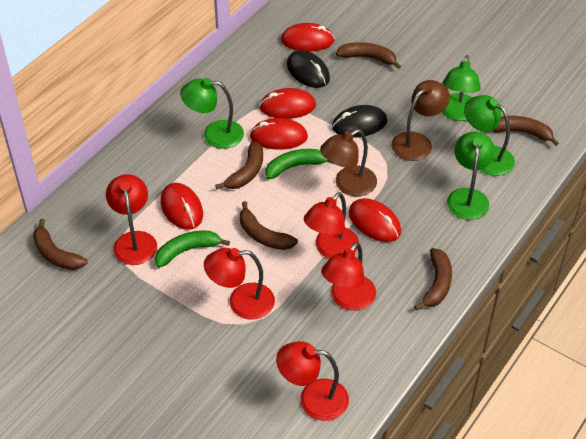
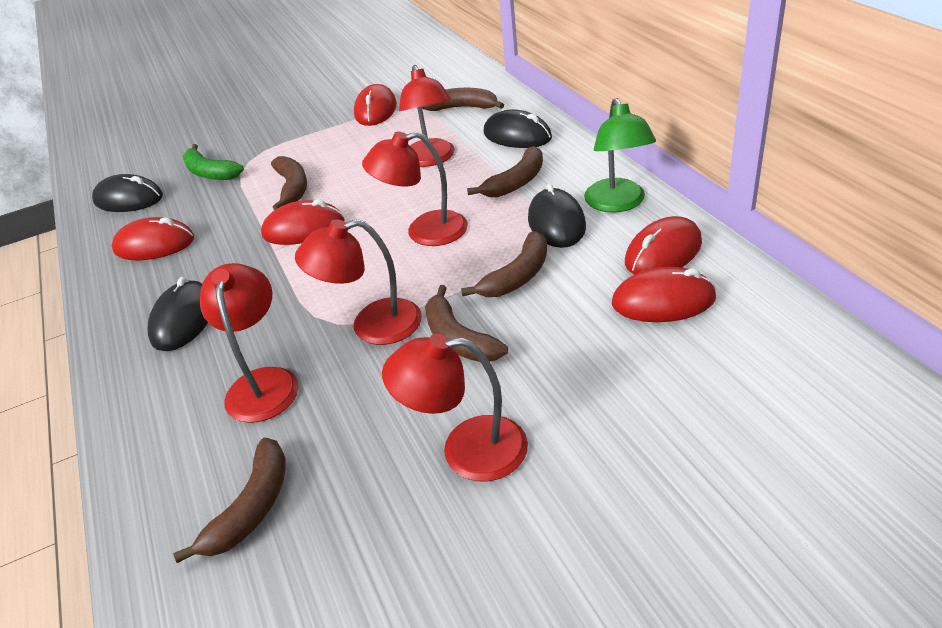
black mouse: 2 -> 4
brown lamp: 2 -> 0
green banana: 2 -> 1
green lamp: 4 -> 1

